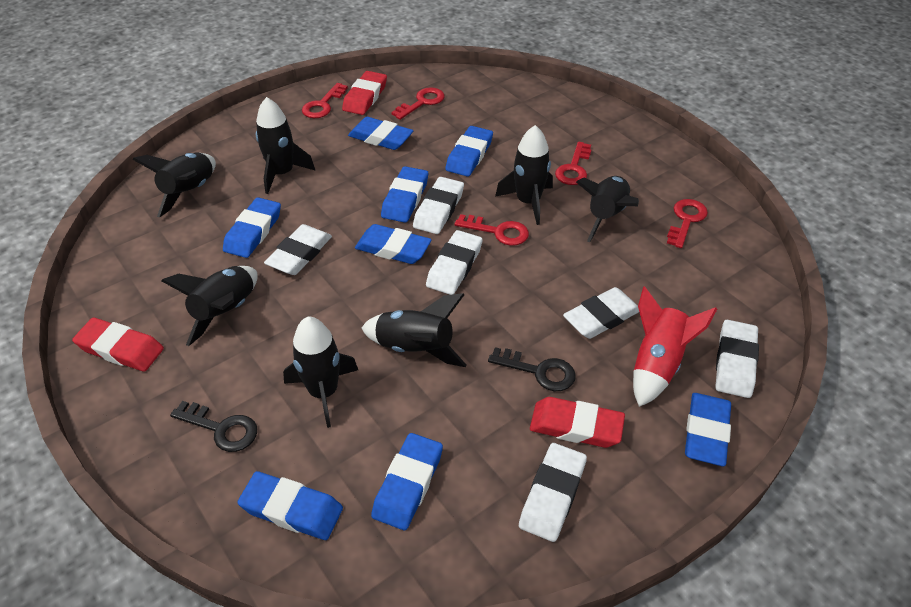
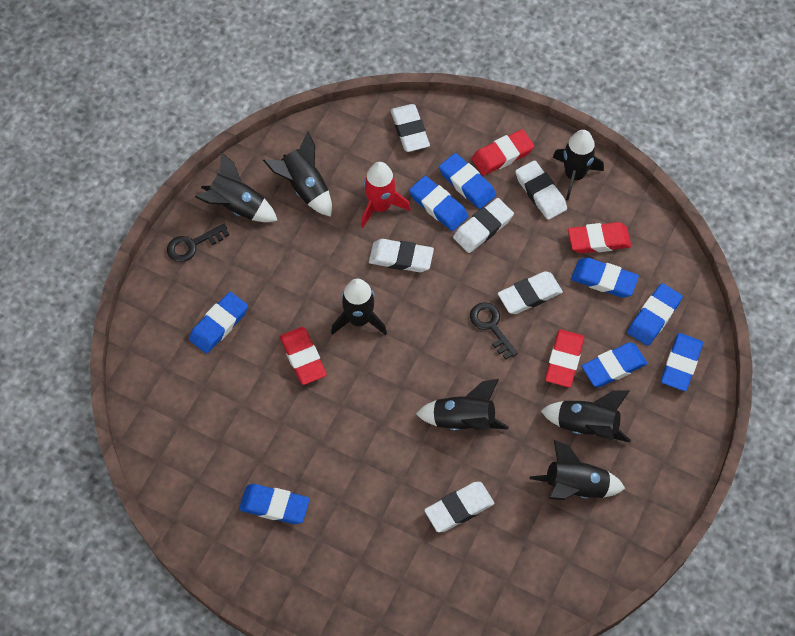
red eraser: 3 -> 4
red key: 5 -> 0

